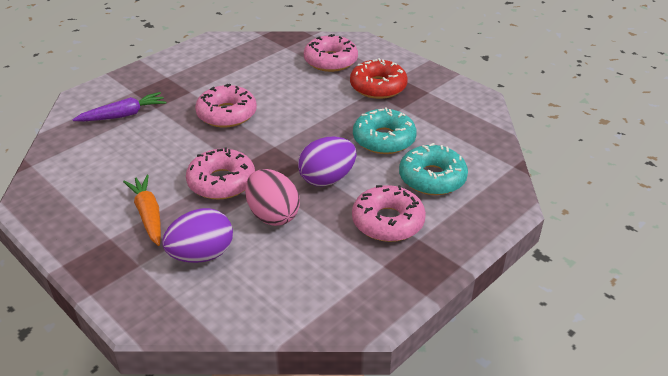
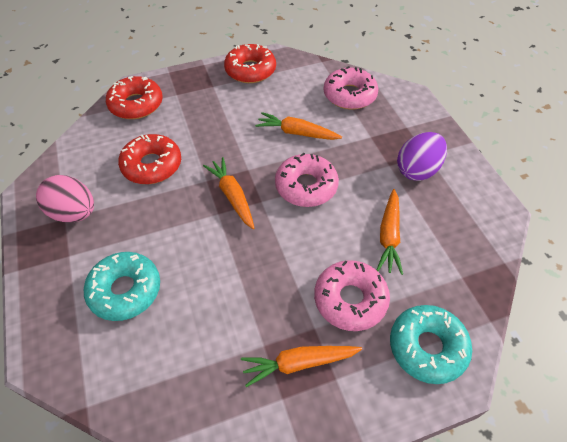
orange carrot: 1 -> 4
pink donut: 4 -> 3
purple carrot: 1 -> 0
purple egg: 2 -> 1
red donut: 1 -> 3

